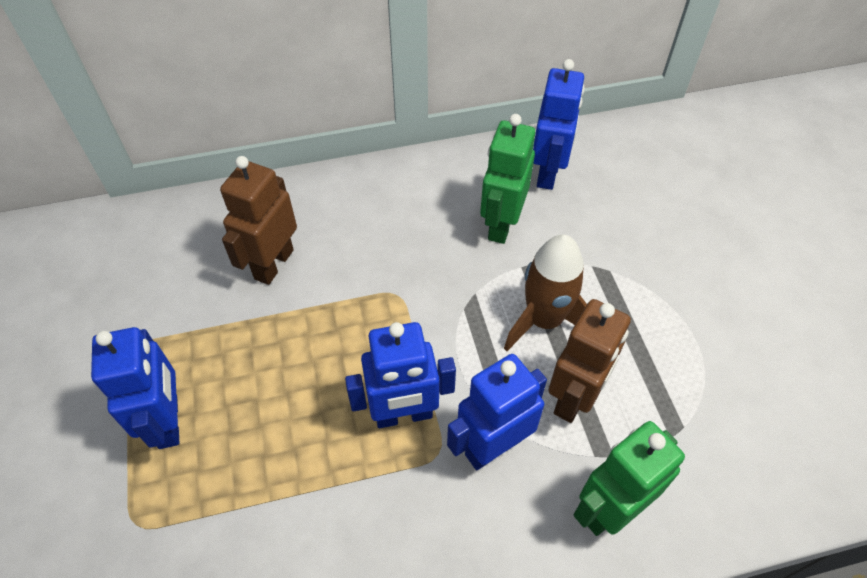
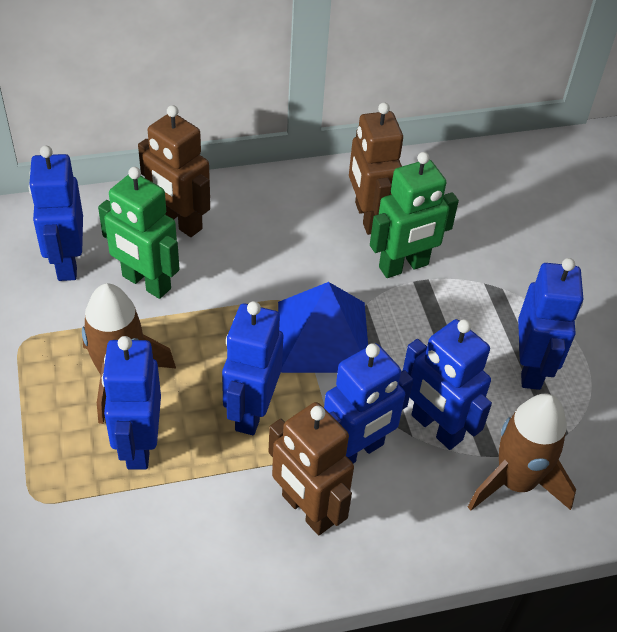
blue pyramid: 0 -> 1
blue robot: 4 -> 6
brown robot: 2 -> 3
brown rocket: 1 -> 2

